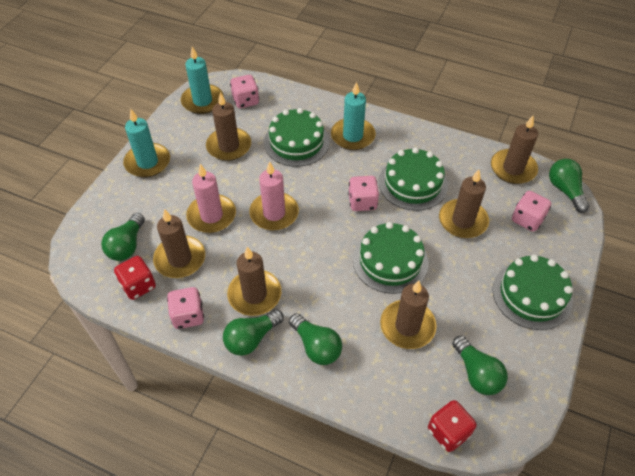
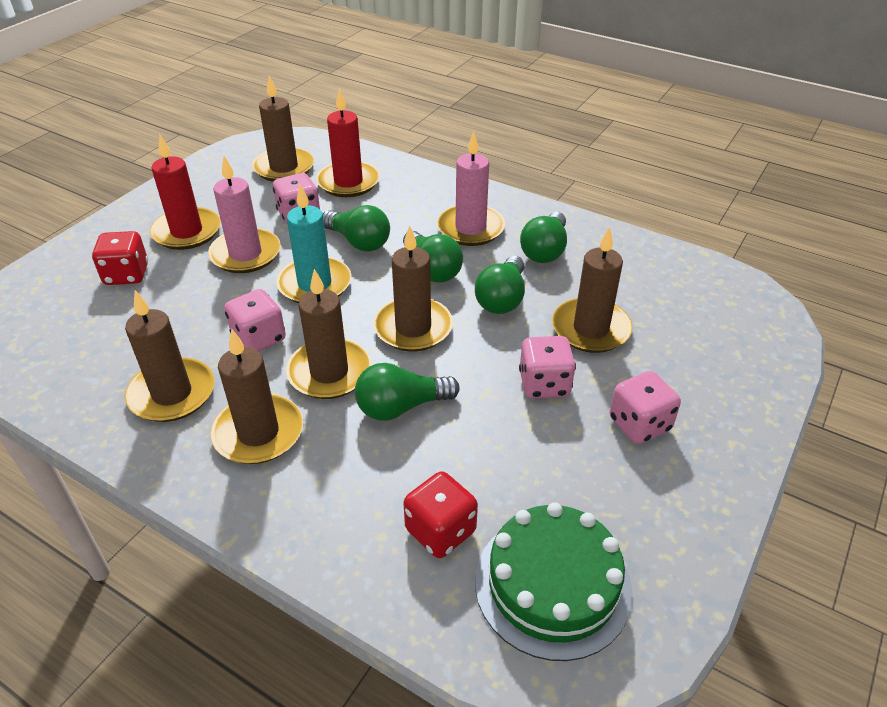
green cake: 4 -> 1
red candle: 0 -> 2
turquoise candle: 3 -> 1

